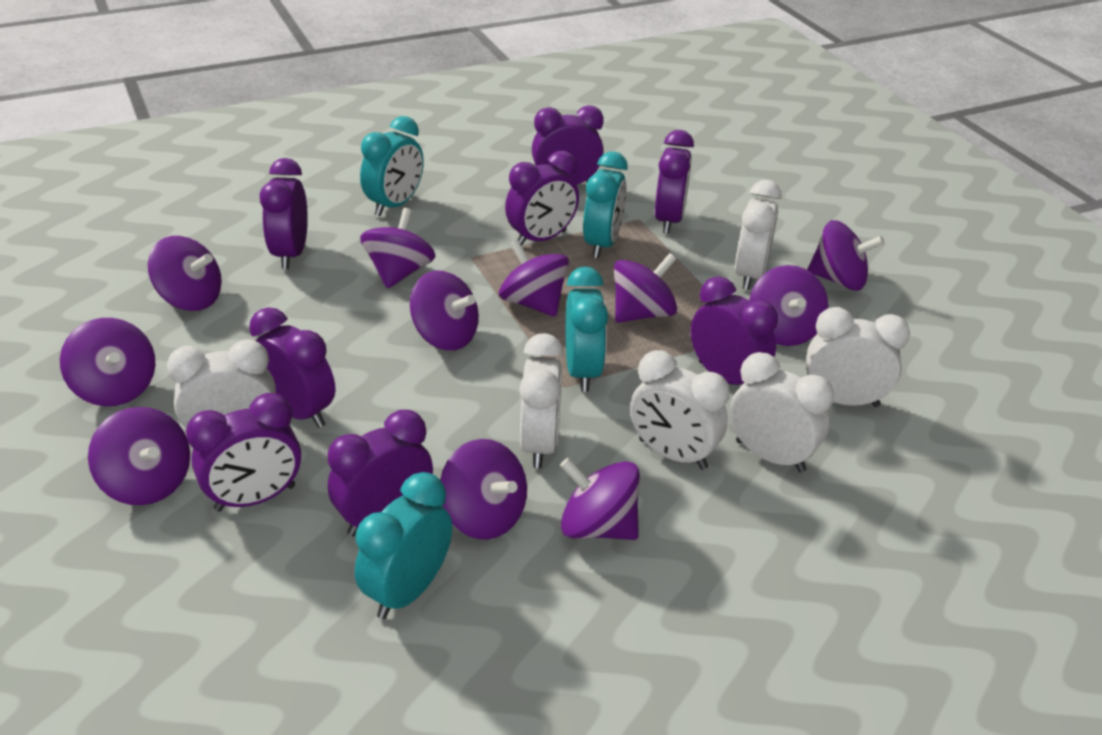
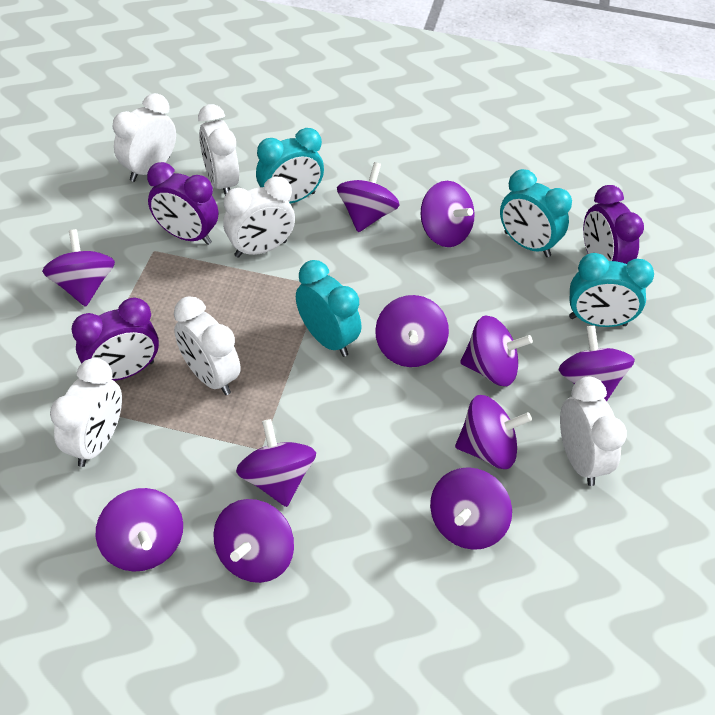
purple clock: 8 -> 3

